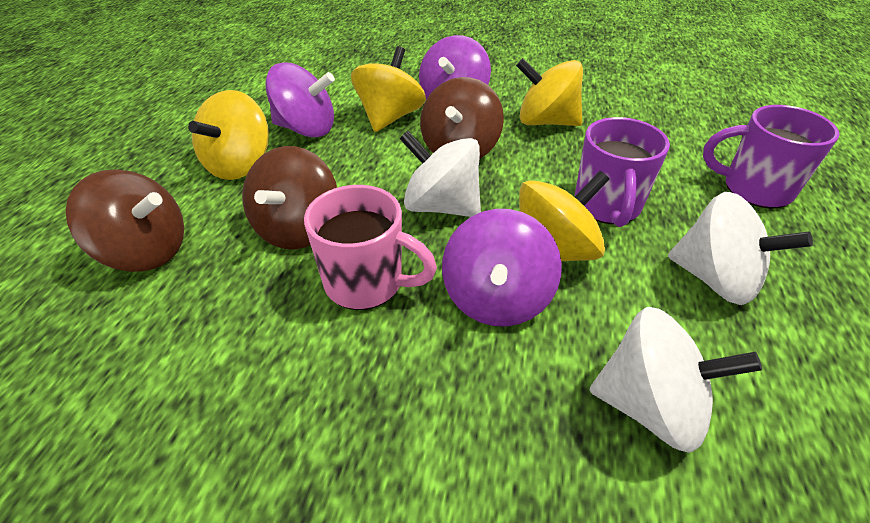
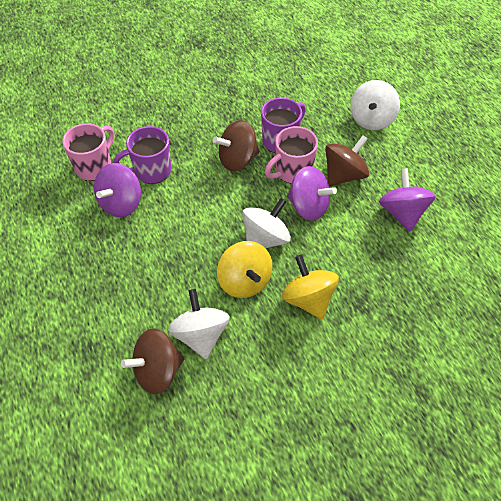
pink mug: 1 -> 2
yellow spinning top: 4 -> 2

